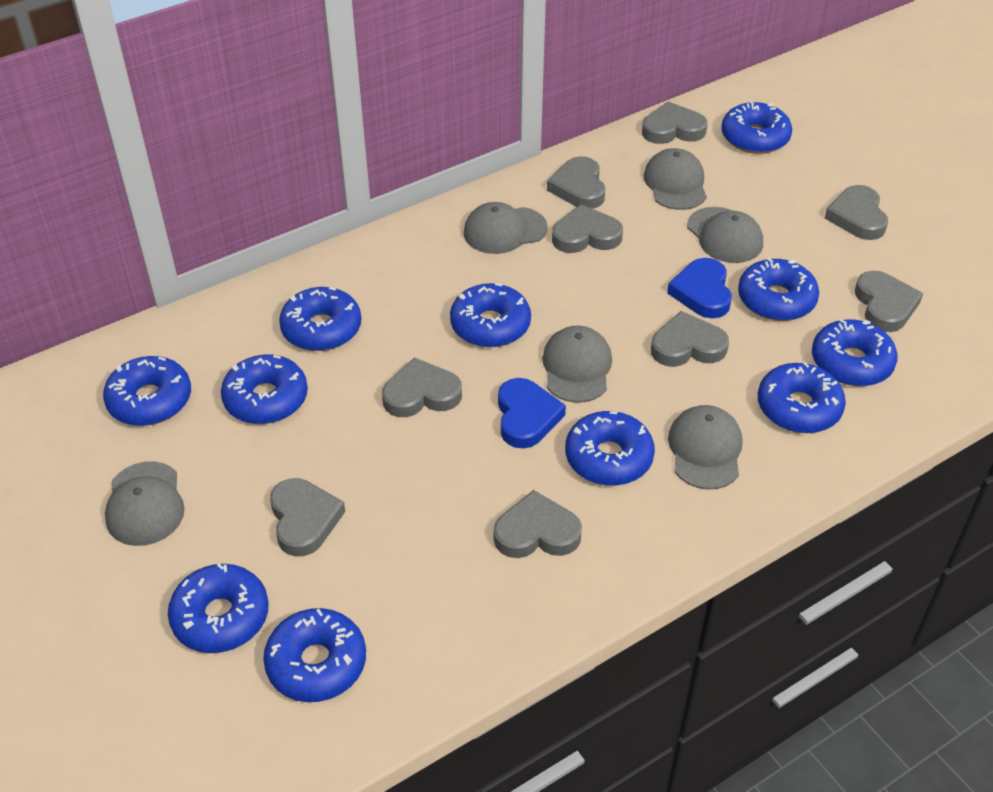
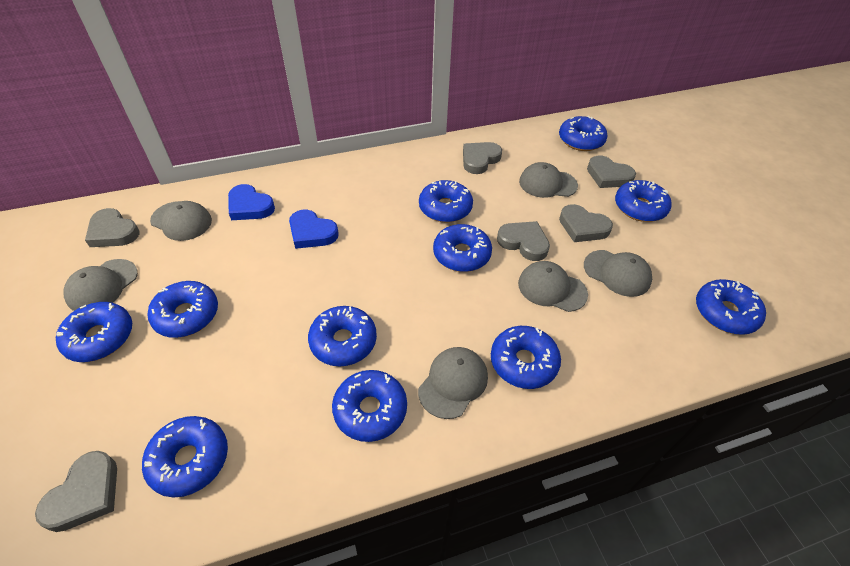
grey heart: 9 -> 6

